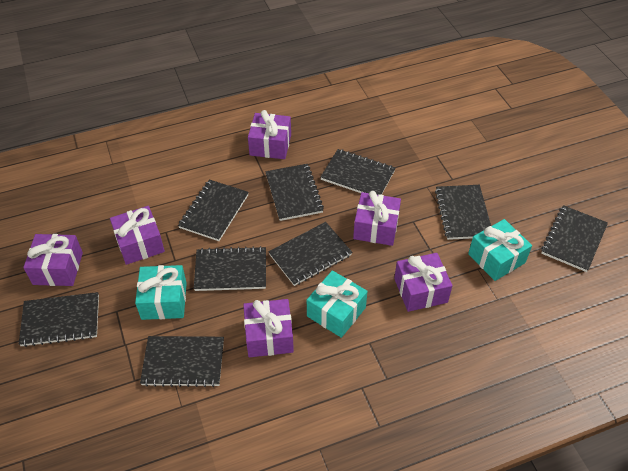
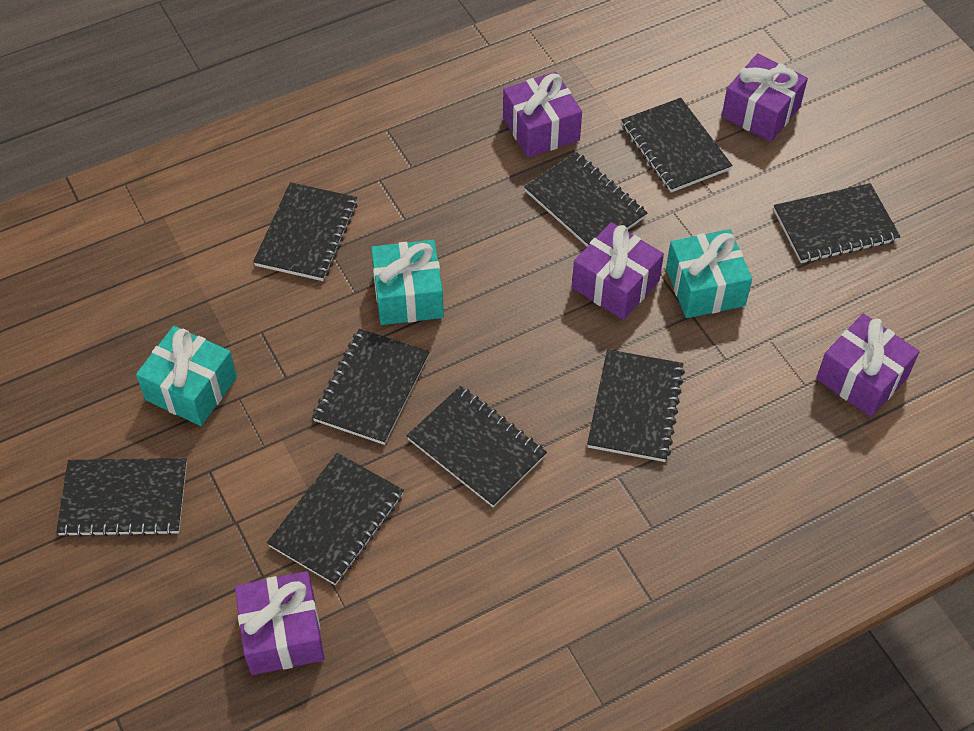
purple gift: 6 -> 5

